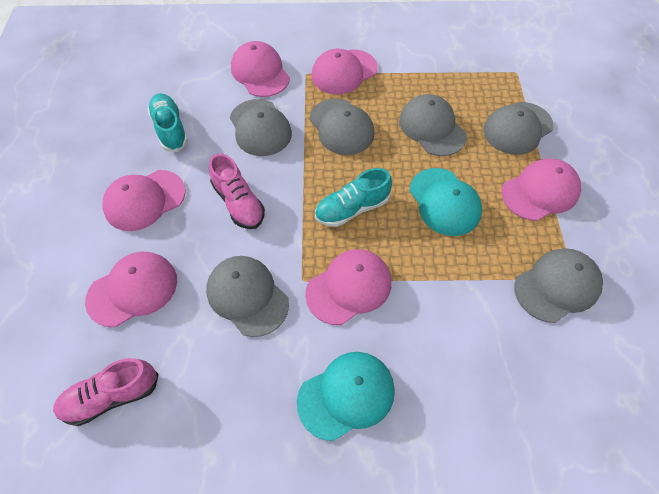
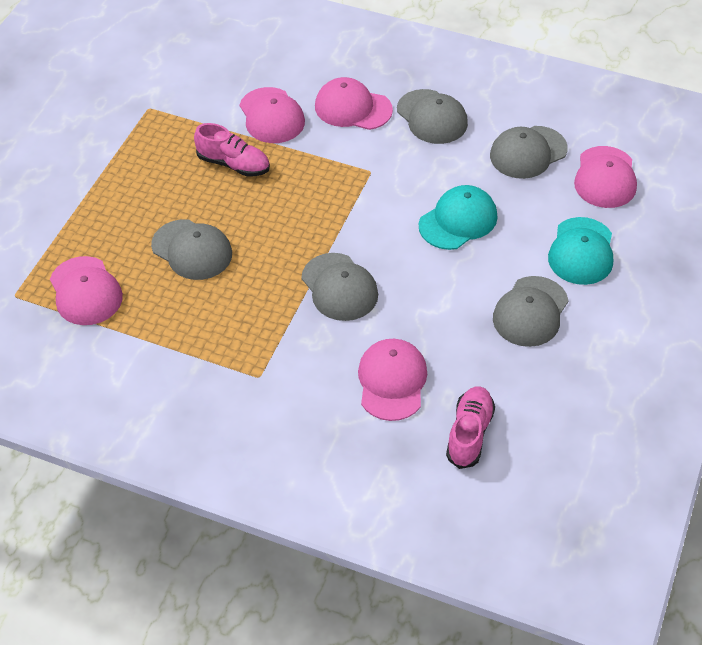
grey cap: 6 -> 5
pink cap: 6 -> 5
turquoise shoe: 2 -> 0

